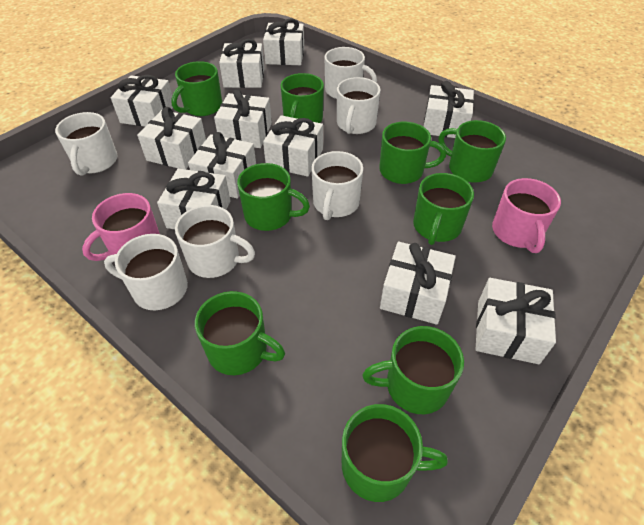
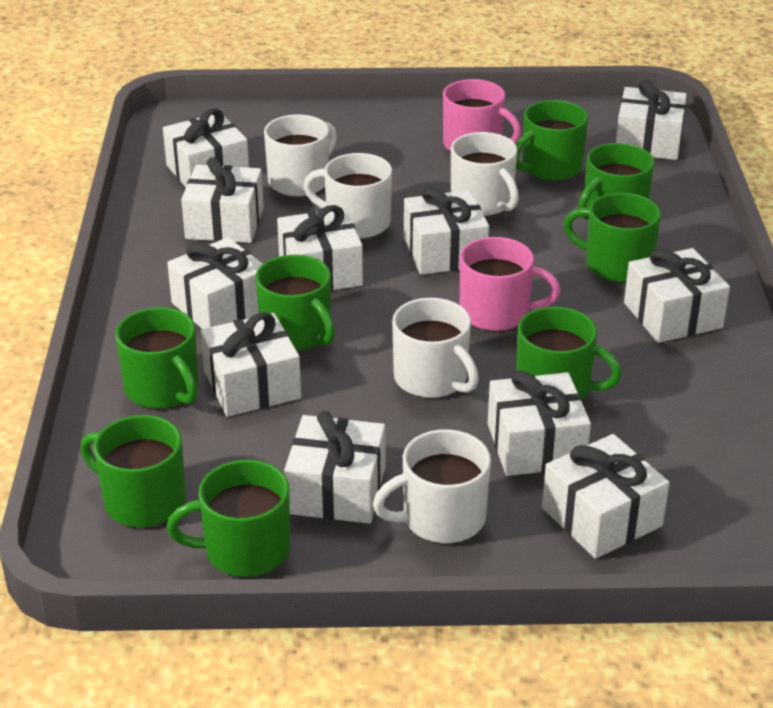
green mug: 9 -> 8
white mug: 6 -> 5

